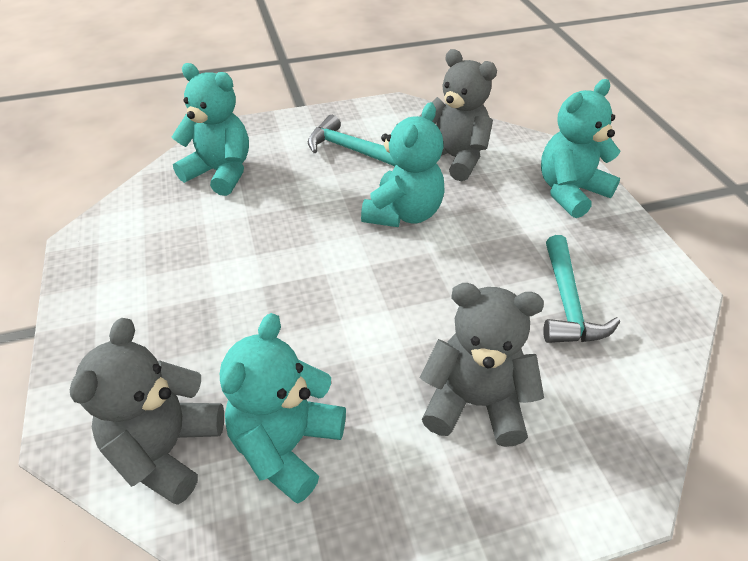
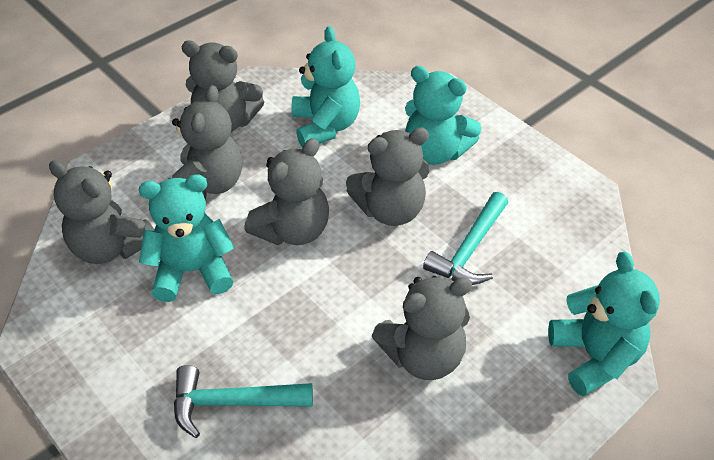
grey teddy bear: 3 -> 6

